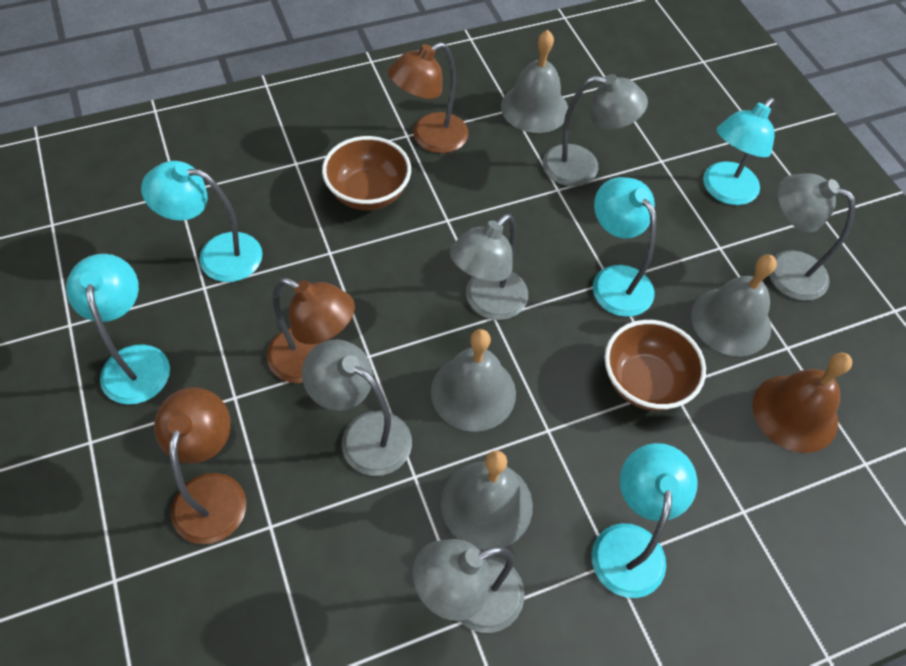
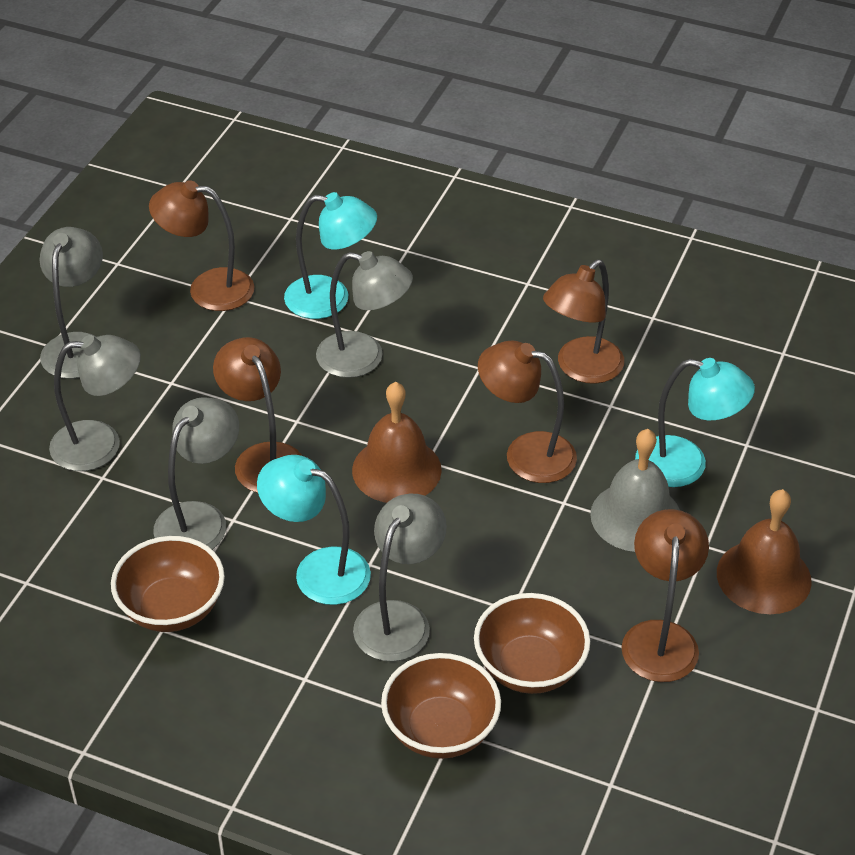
brown bell: 1 -> 2
brown bowl: 2 -> 3
brown lamp: 3 -> 5
grey bell: 4 -> 1
turquoise lamp: 5 -> 3

